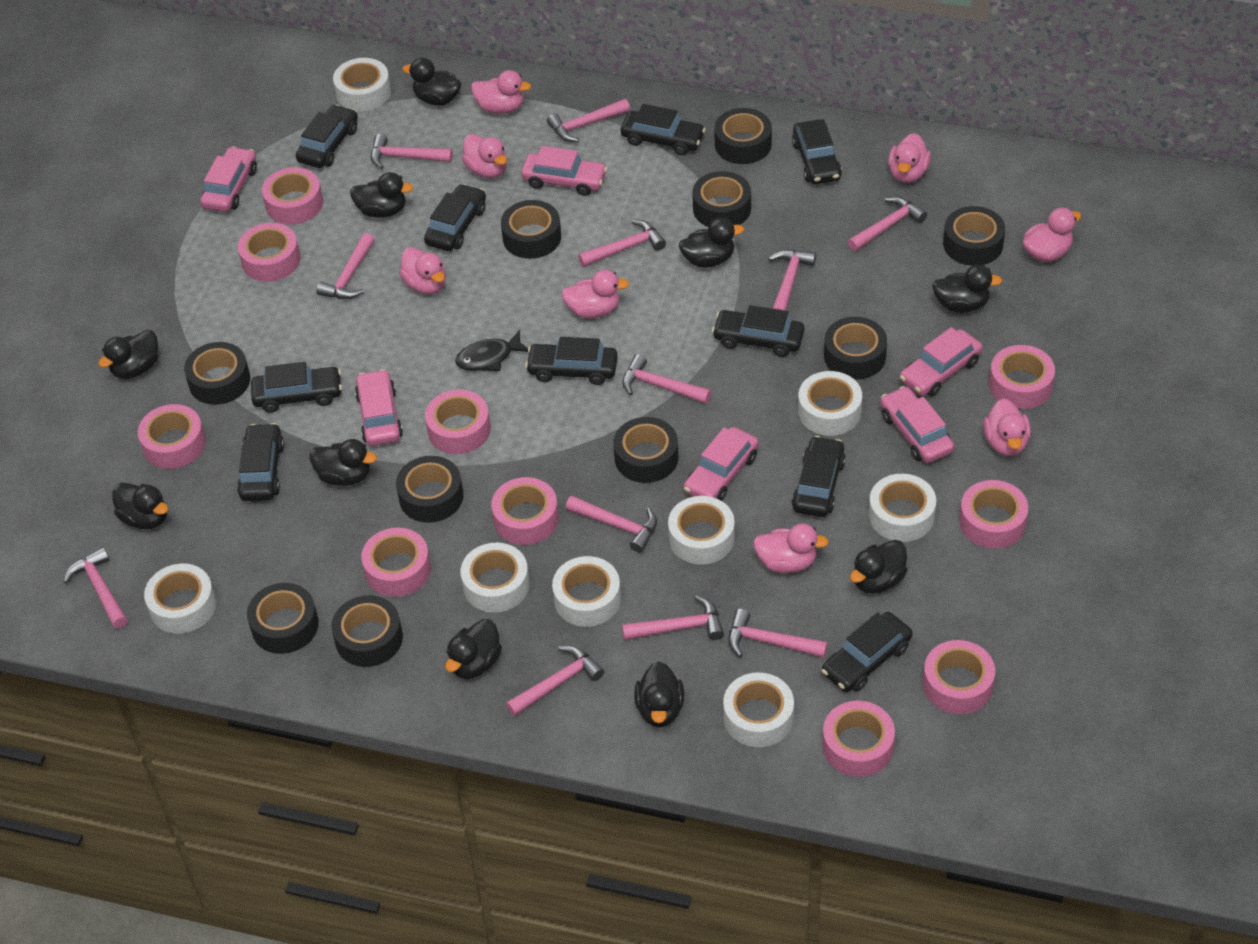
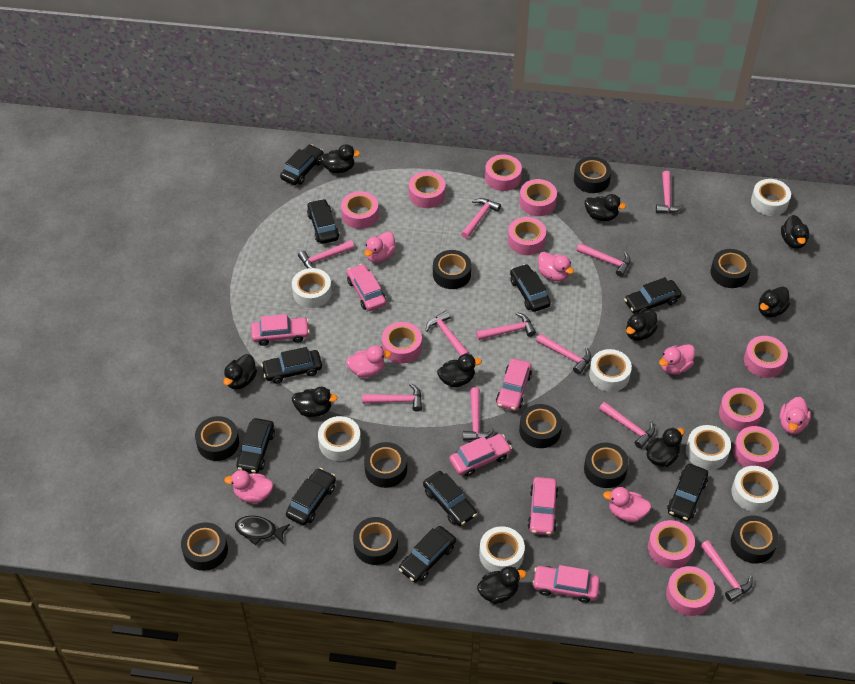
pink duck: 8 -> 7
pink hammer: 12 -> 11
pink tape: 10 -> 11
white tape: 8 -> 7

